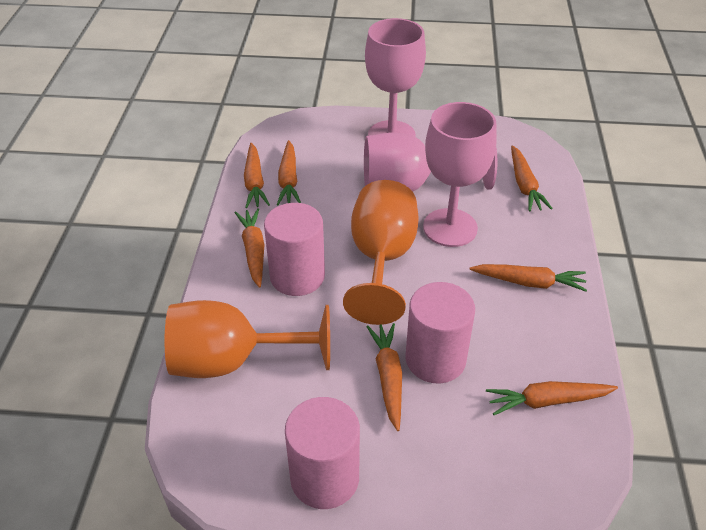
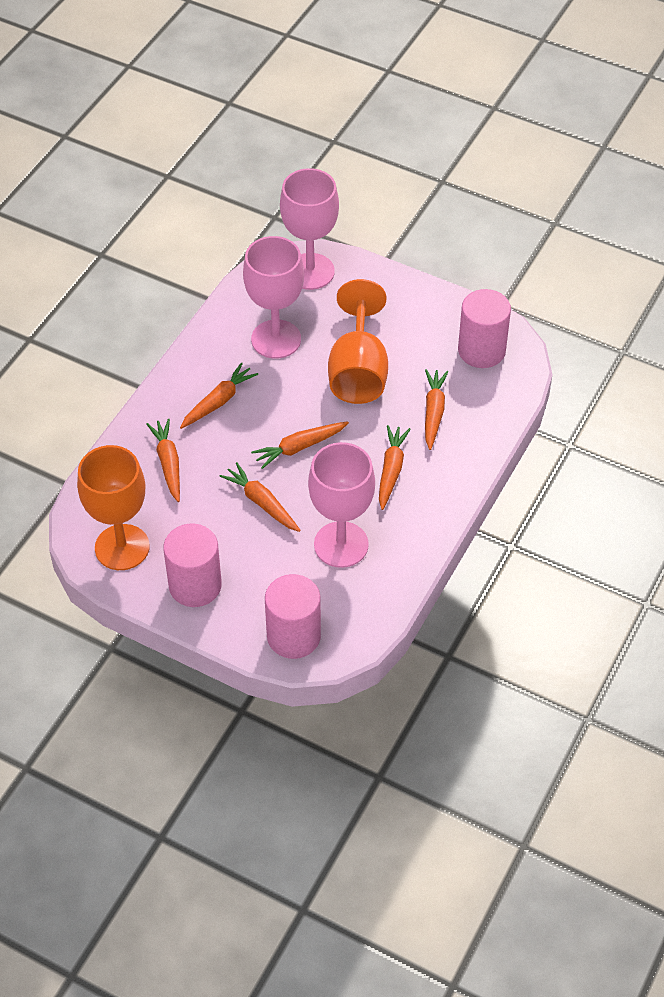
orange carrot: 7 -> 6

